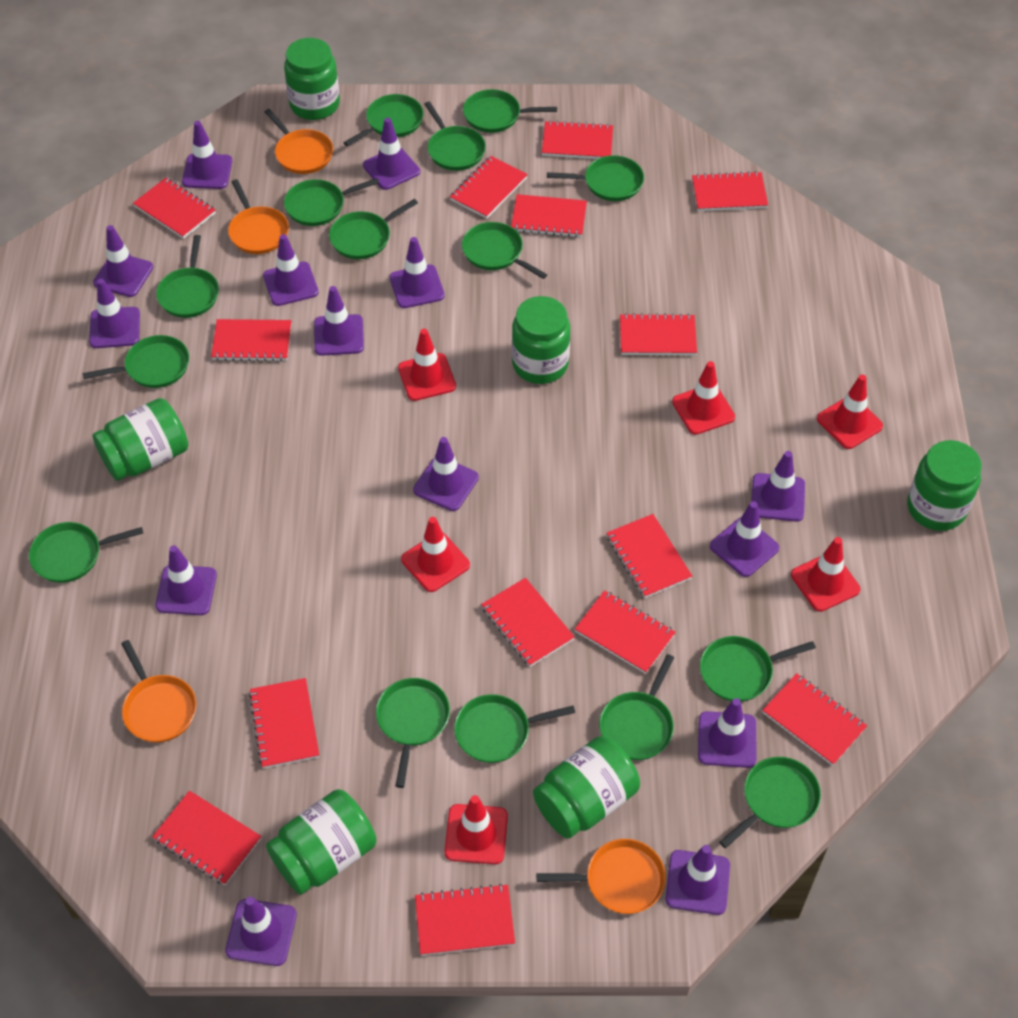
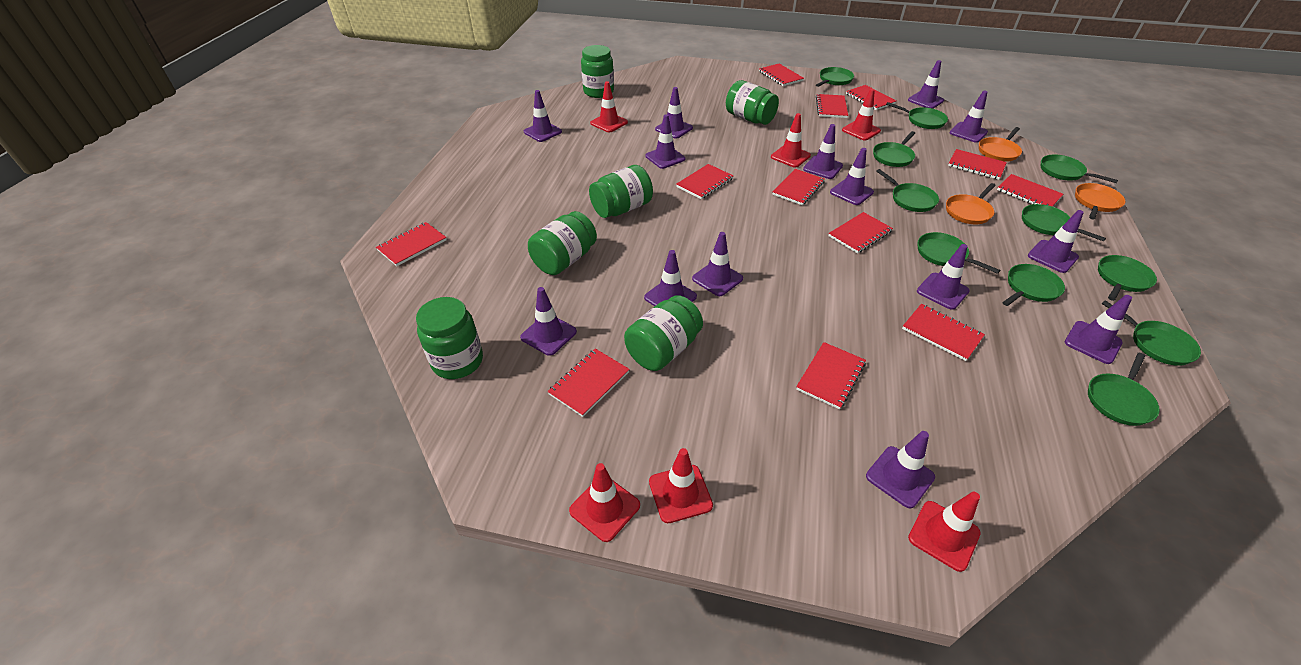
green pan: 15 -> 11
orange pan: 4 -> 3
red notebook: 14 -> 12

